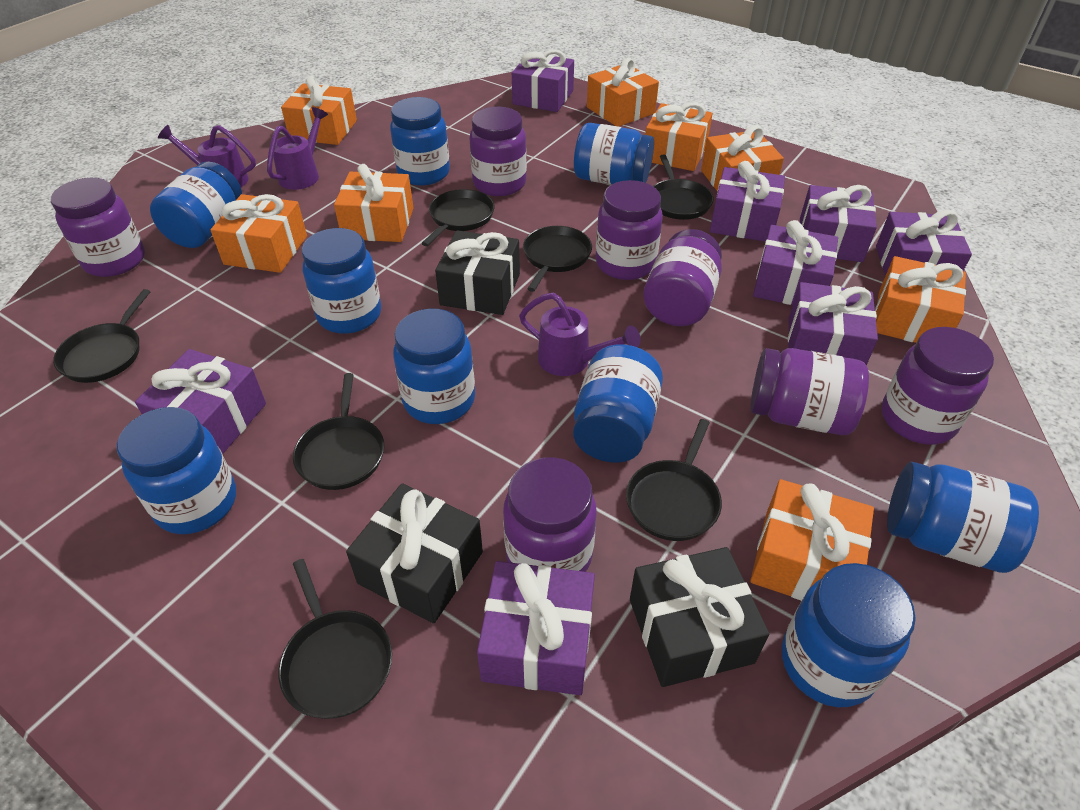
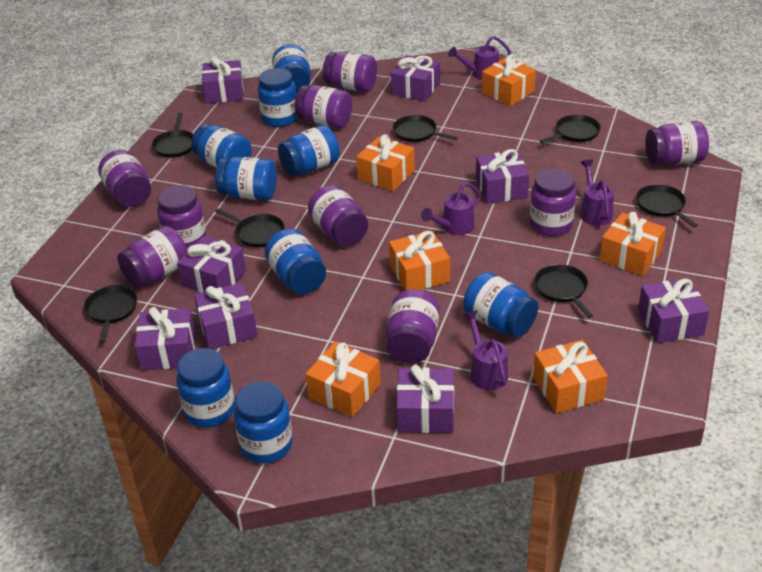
black gift: 3 -> 0
orange gift: 8 -> 6
purple jar: 7 -> 9
purple watering can: 3 -> 4

